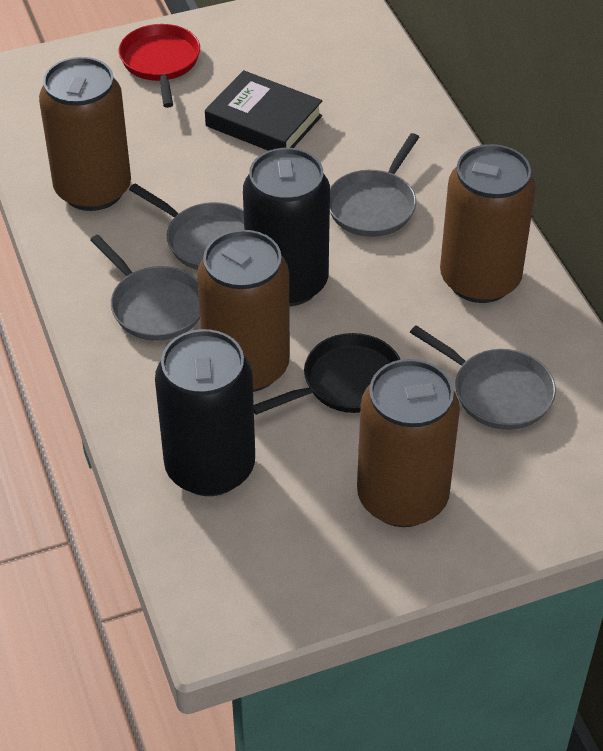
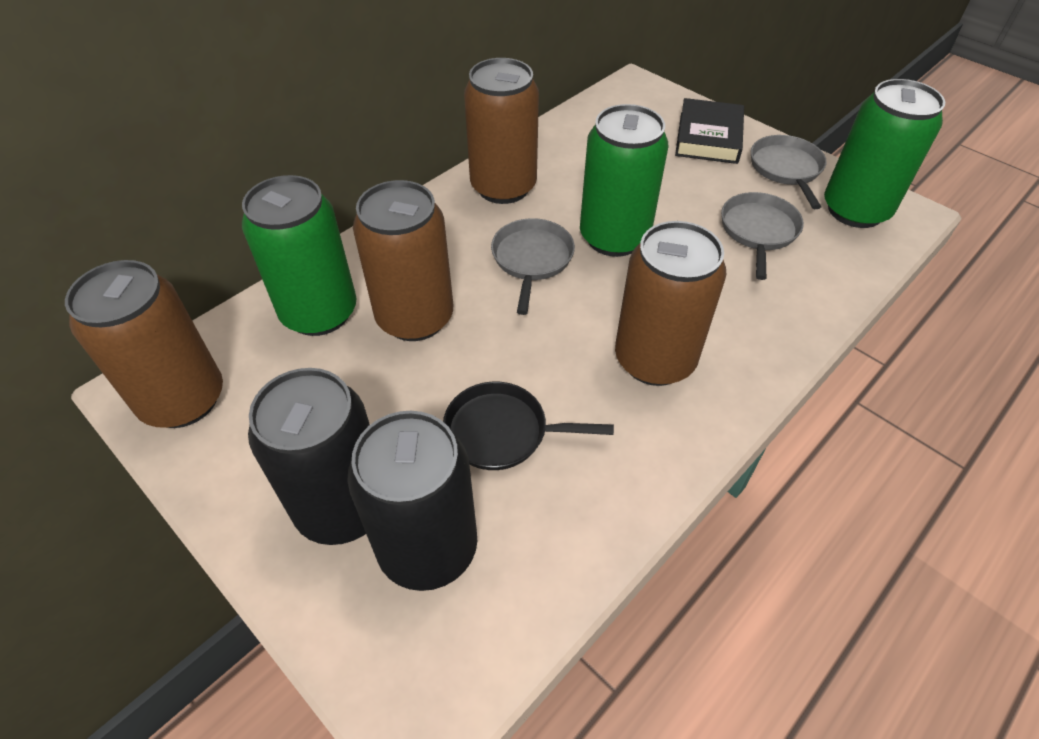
green can: 0 -> 3
grey pan: 4 -> 3
red pan: 1 -> 0

